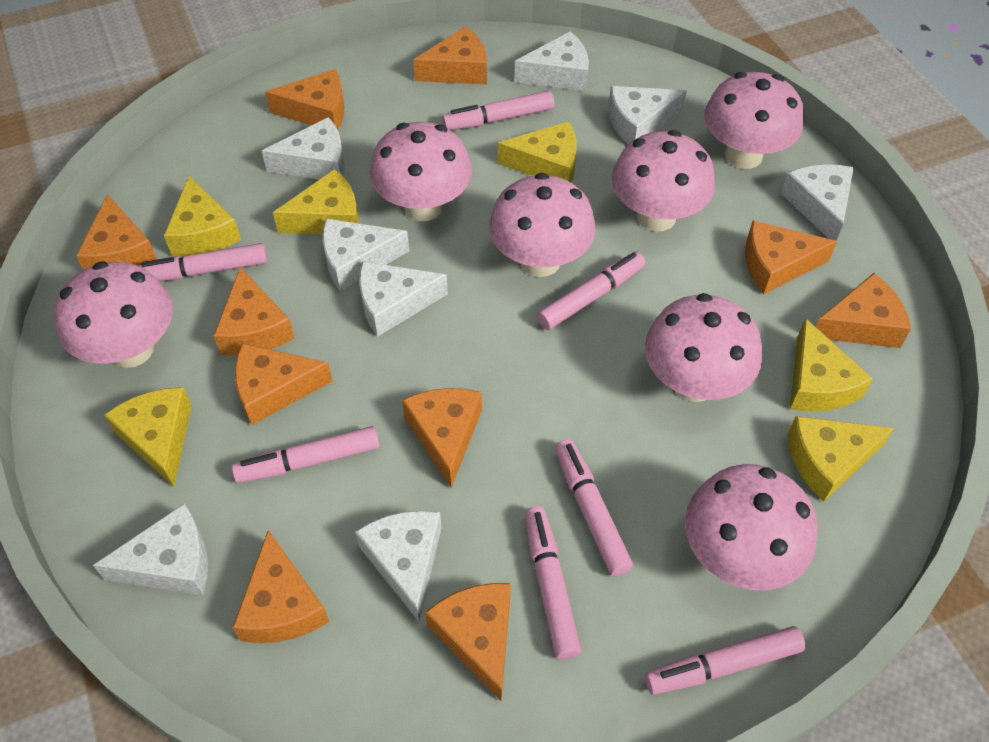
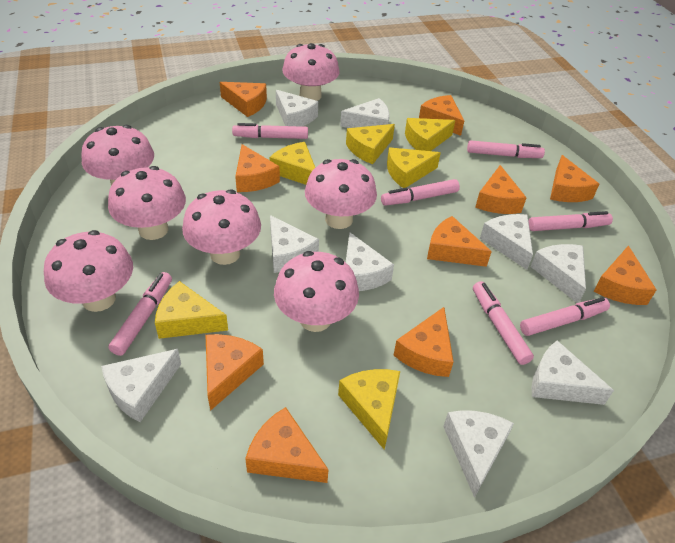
white cheese: 8 -> 9

